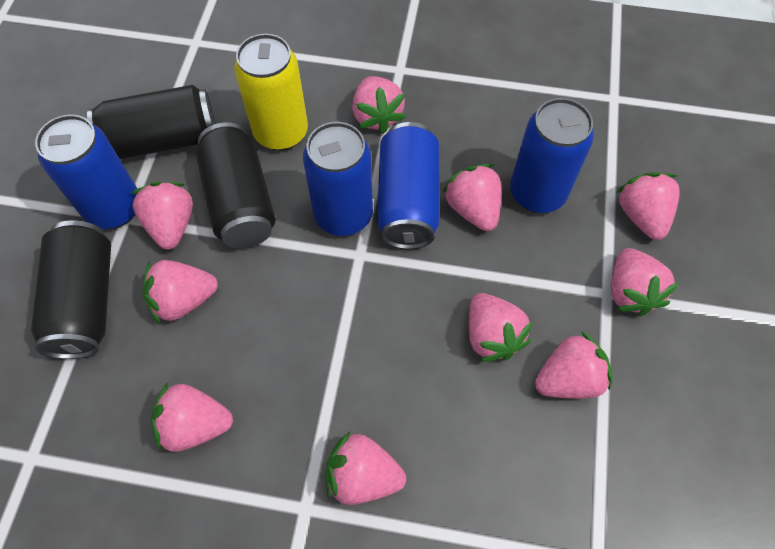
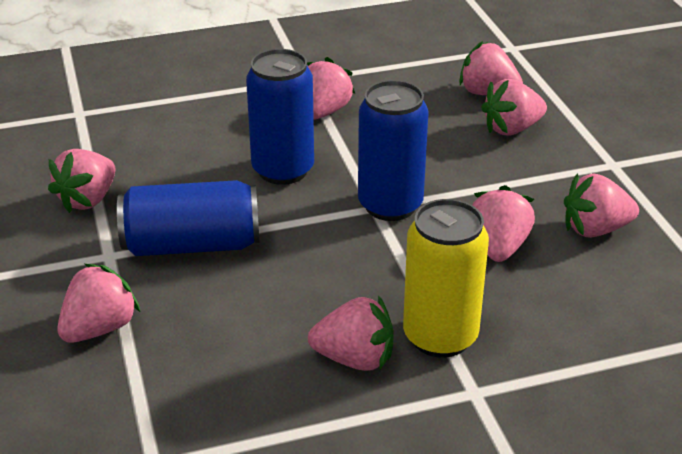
black can: 3 -> 0
blue can: 4 -> 3
pink strawberry: 10 -> 8

